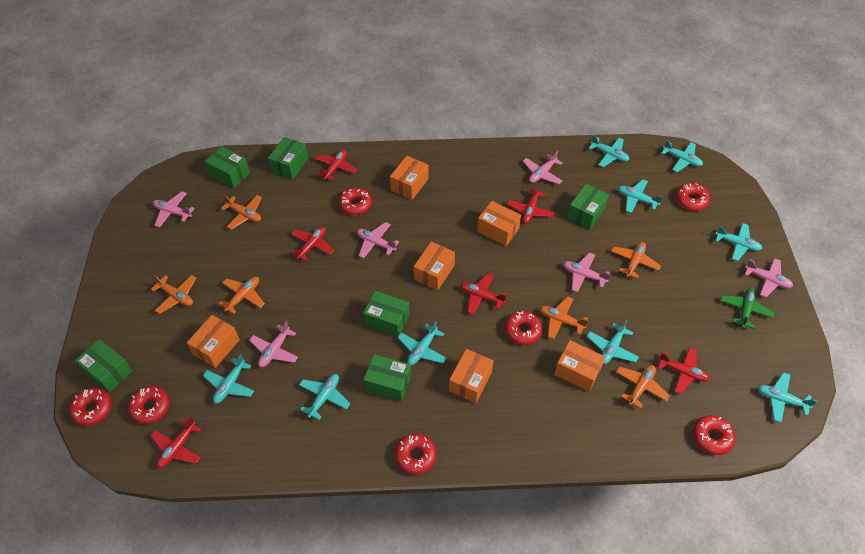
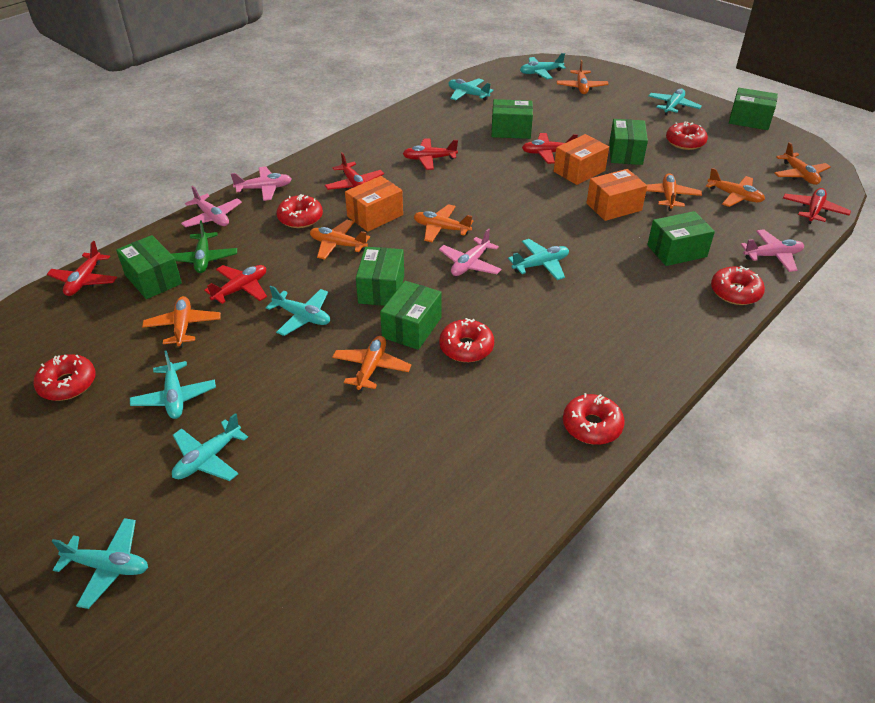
green box: 6 -> 7
orange box: 6 -> 3
orange plane: 6 -> 8
pink plane: 6 -> 4
red donut: 7 -> 6
turquoise plane: 9 -> 8

